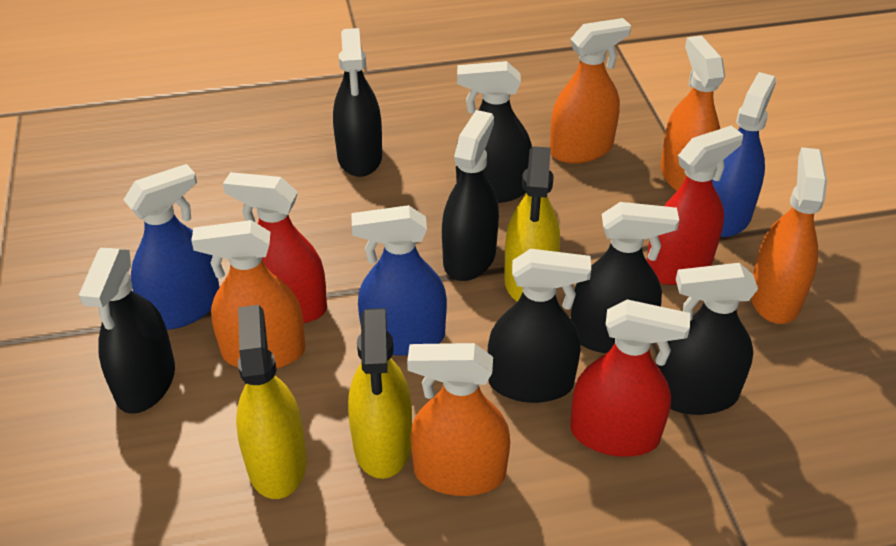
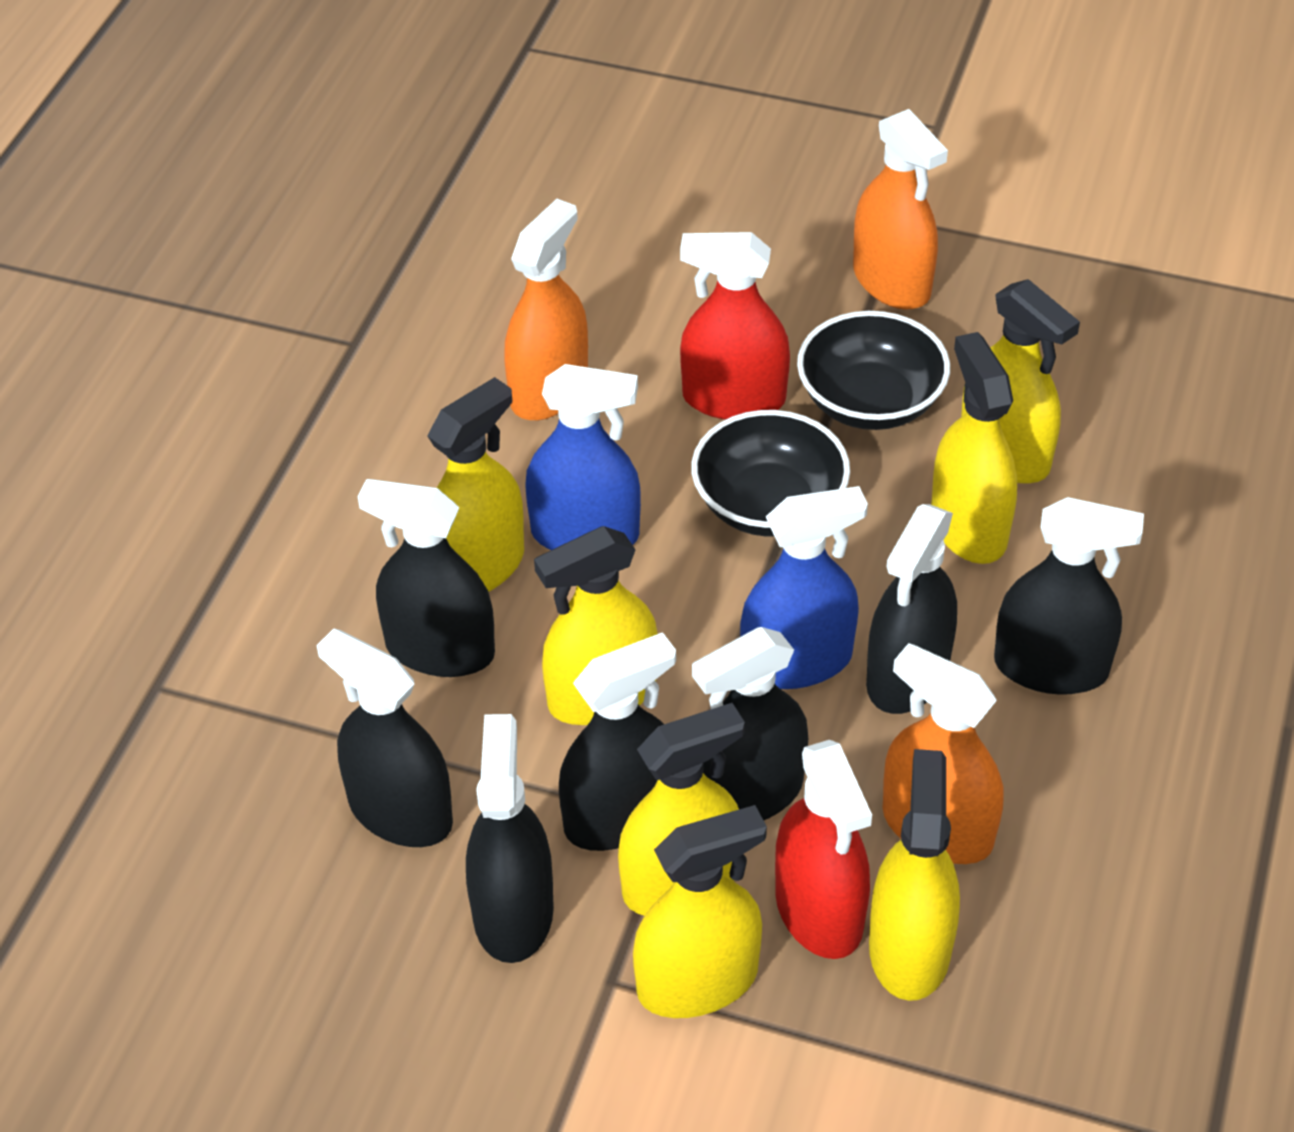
black bowl: 0 -> 2
blue spray bottle: 3 -> 2
orange spray bottle: 5 -> 3
red spray bottle: 3 -> 2
yellow spray bottle: 3 -> 7

